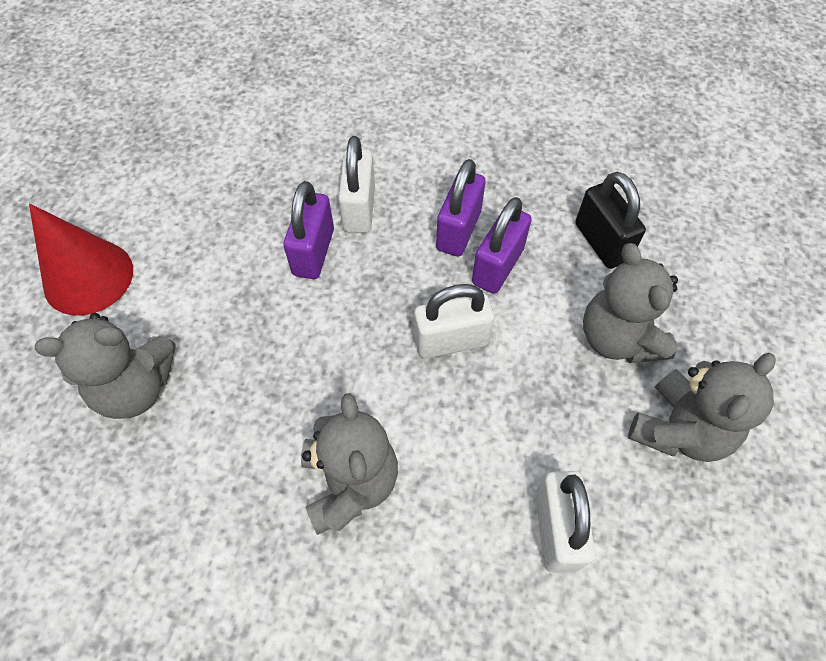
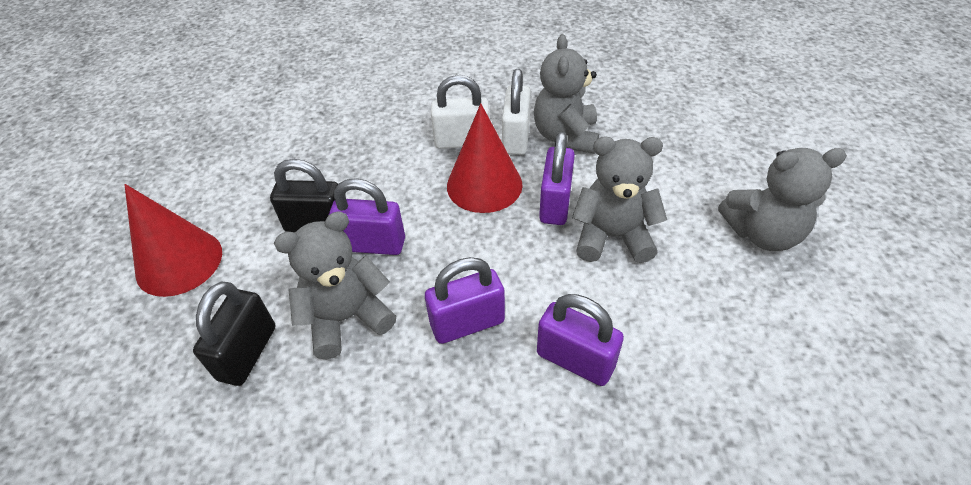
black padlock: 1 -> 2
purple padlock: 3 -> 4
red cone: 1 -> 2
white padlock: 3 -> 2

